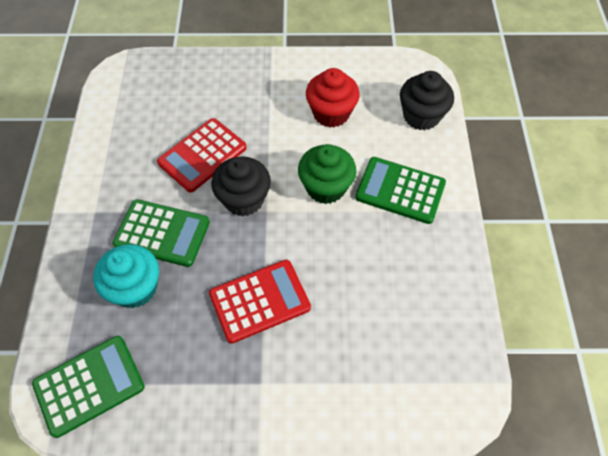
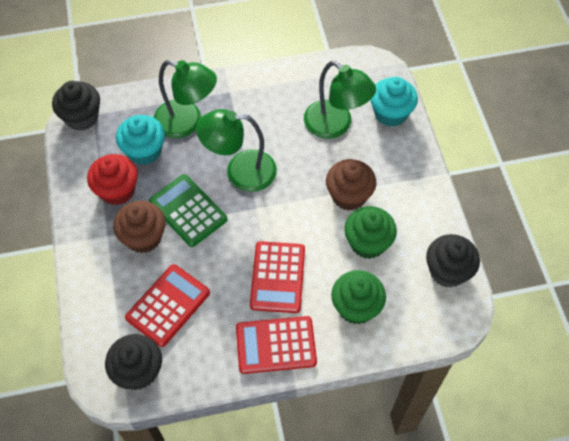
black cupcake: 2 -> 3
brown cupcake: 0 -> 2
green calculator: 3 -> 1
green cupcake: 1 -> 2
green lamp: 0 -> 3
red calculator: 2 -> 3
turquoise cupcake: 1 -> 2

